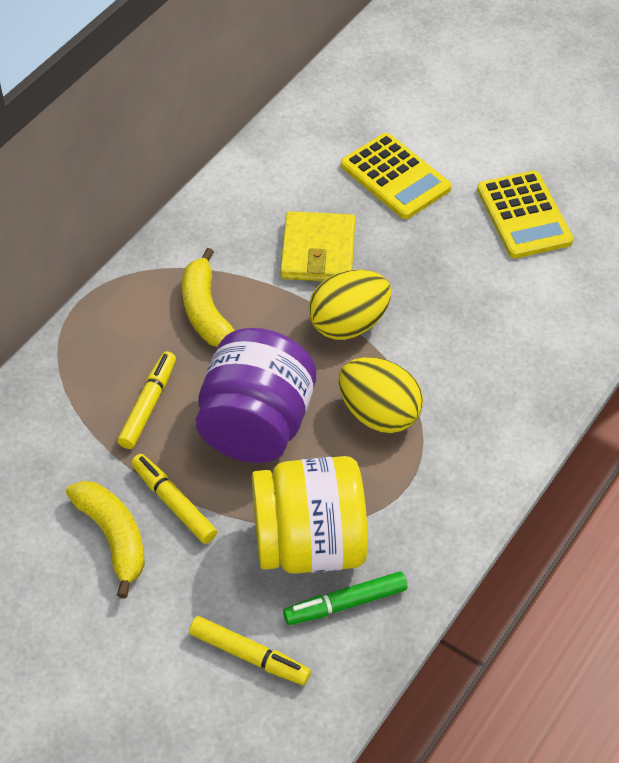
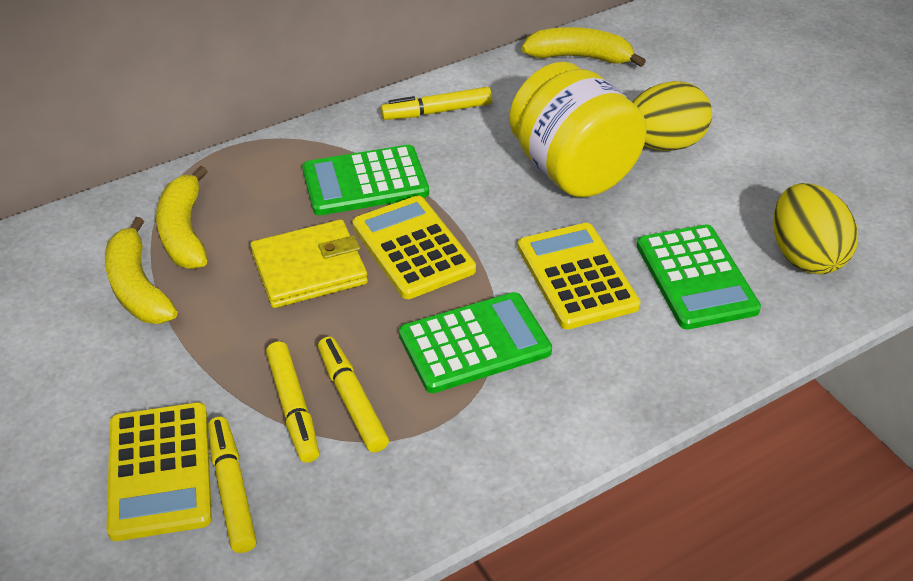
green calculator: 0 -> 3
green marker: 1 -> 0
purple jar: 1 -> 0
yellow banana: 2 -> 3
yellow calculator: 2 -> 3
yellow marker: 3 -> 4

